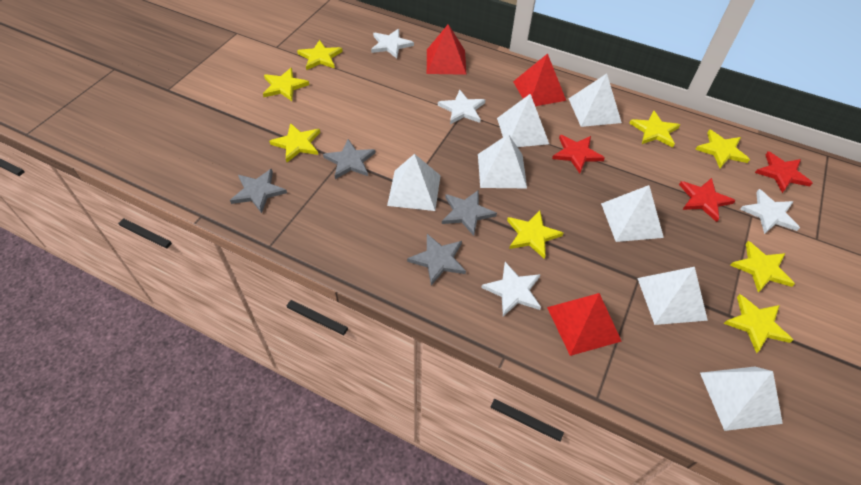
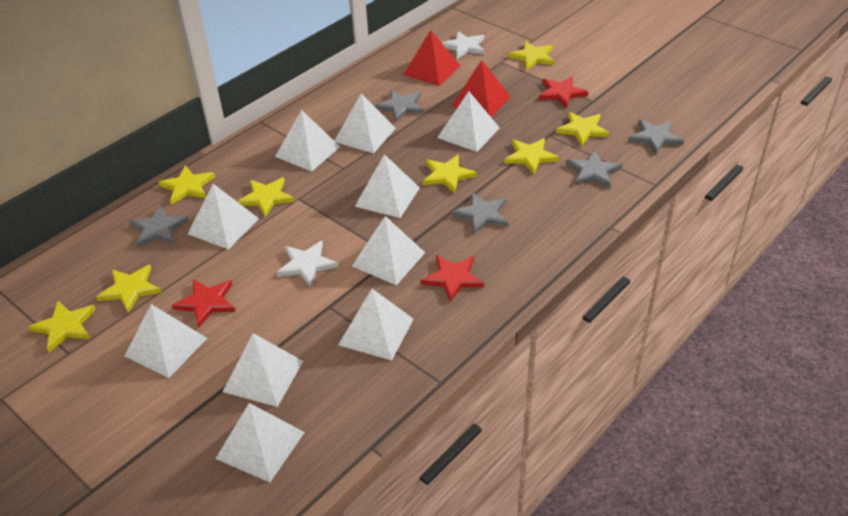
grey star: 4 -> 5
red pyramid: 3 -> 2
white pyramid: 7 -> 10
white star: 4 -> 2

